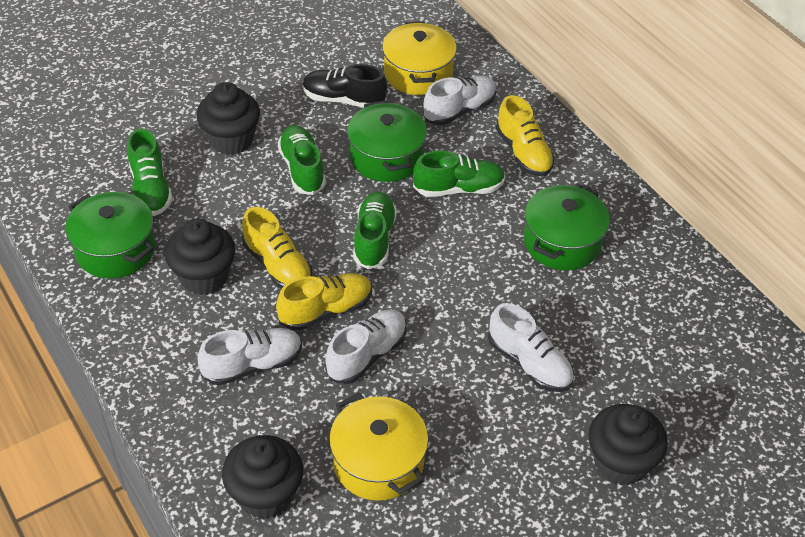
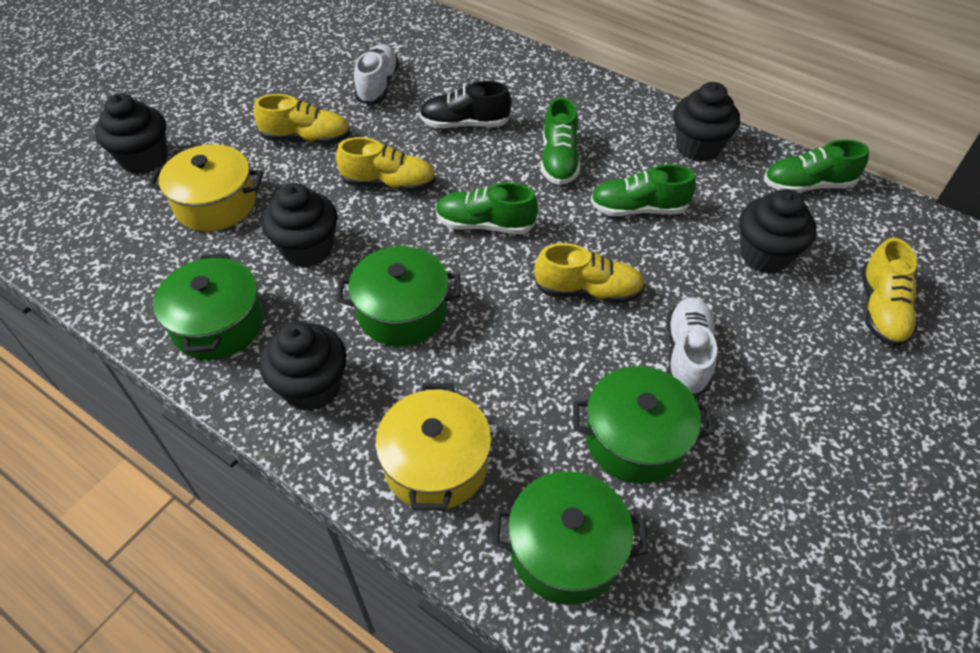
black cupcake: 4 -> 5
green pot: 3 -> 4
white shoe: 4 -> 2
yellow shoe: 3 -> 4

